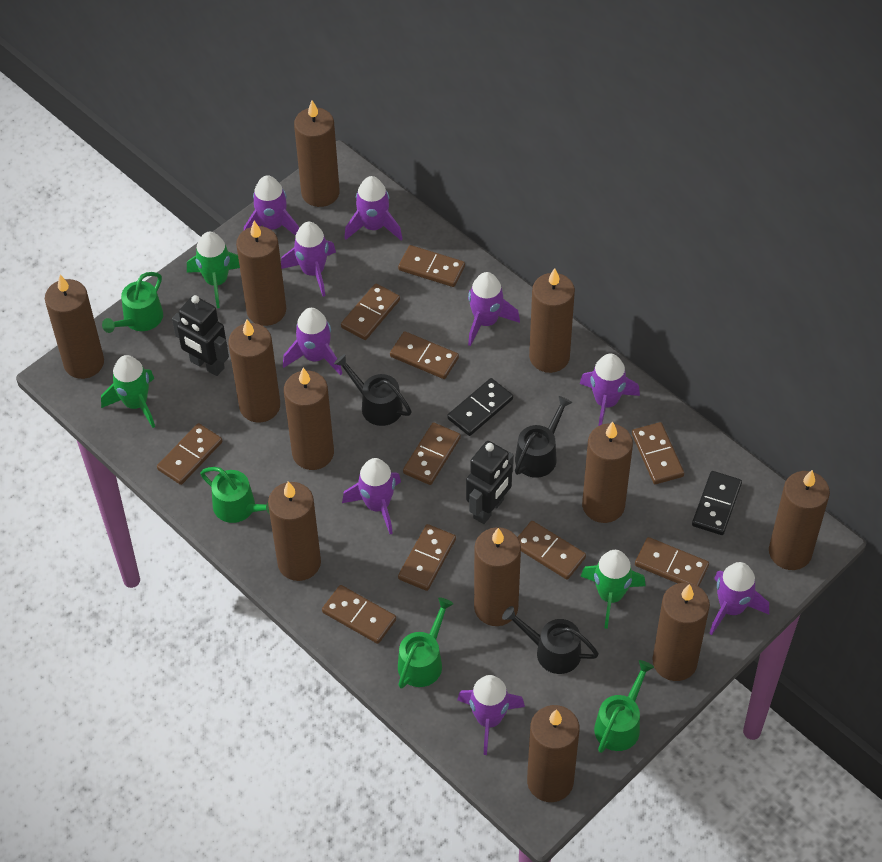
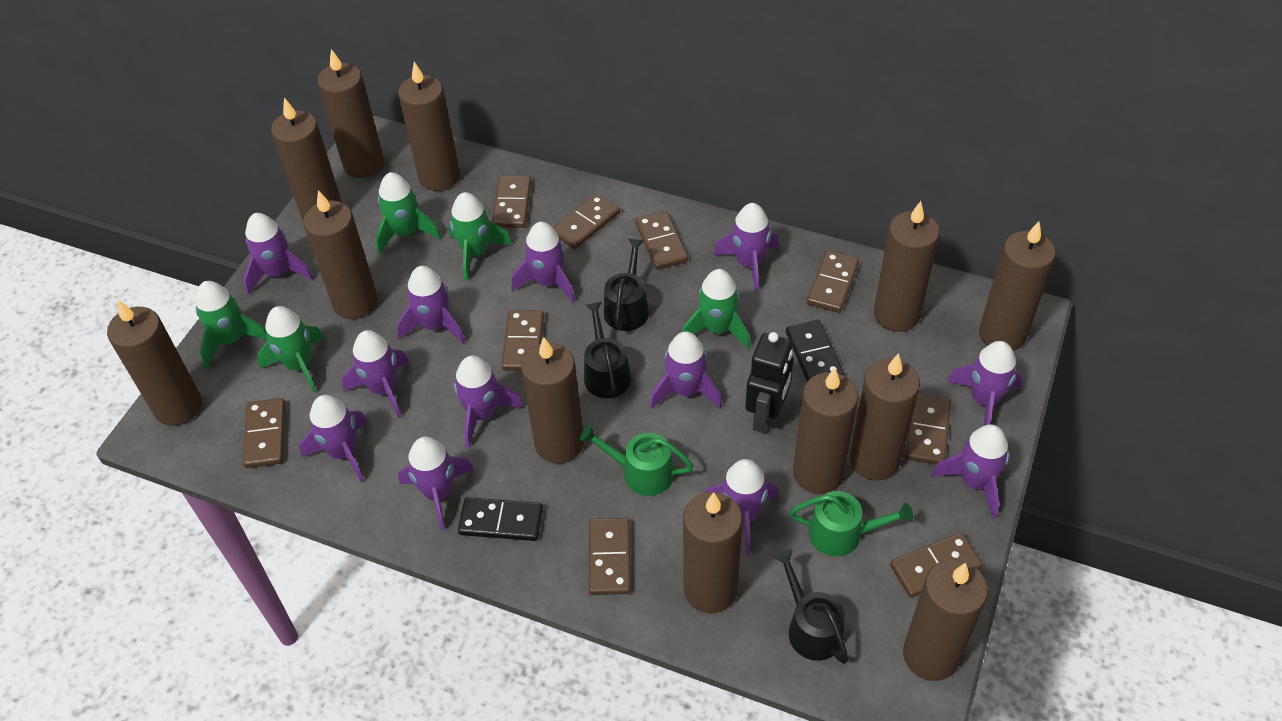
black robot: 2 -> 1
brown domino: 10 -> 9
green rocket: 3 -> 5
green watering can: 4 -> 2
purple rocket: 9 -> 12

